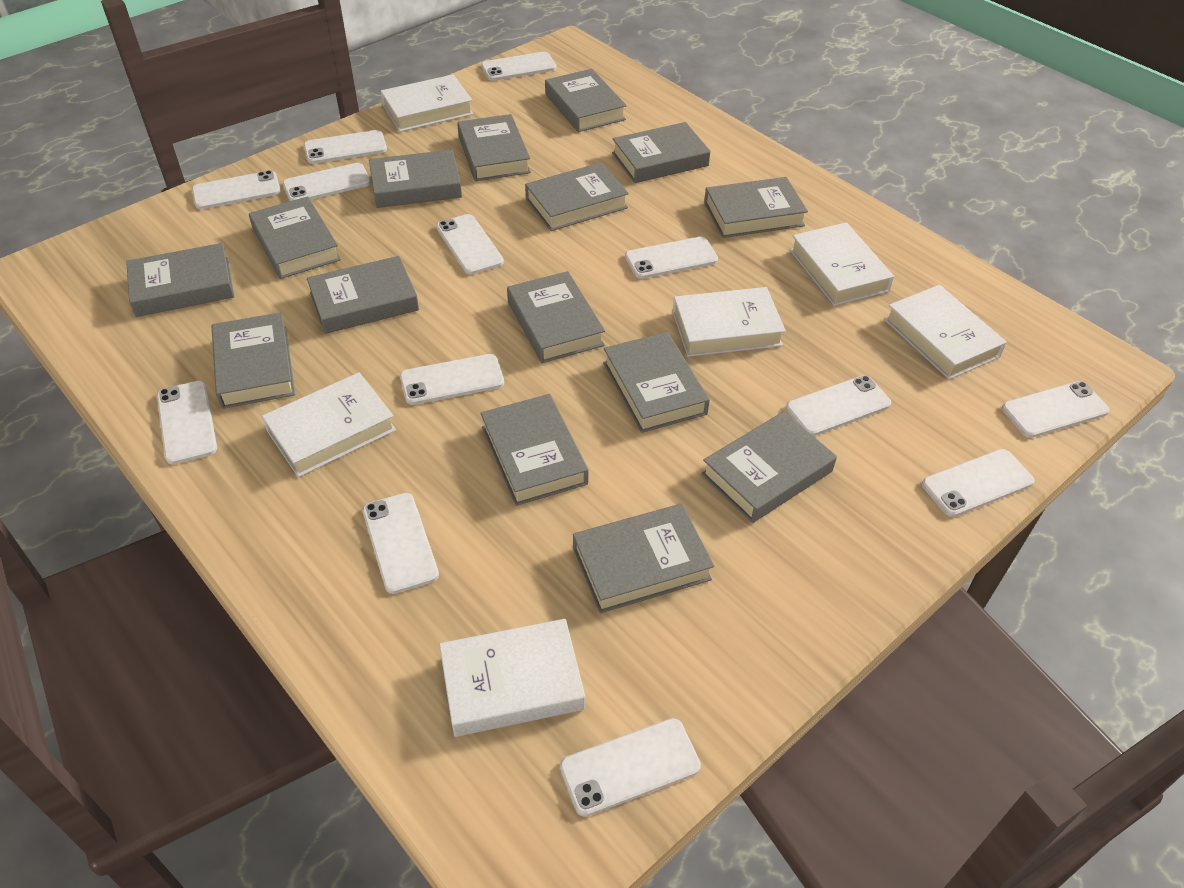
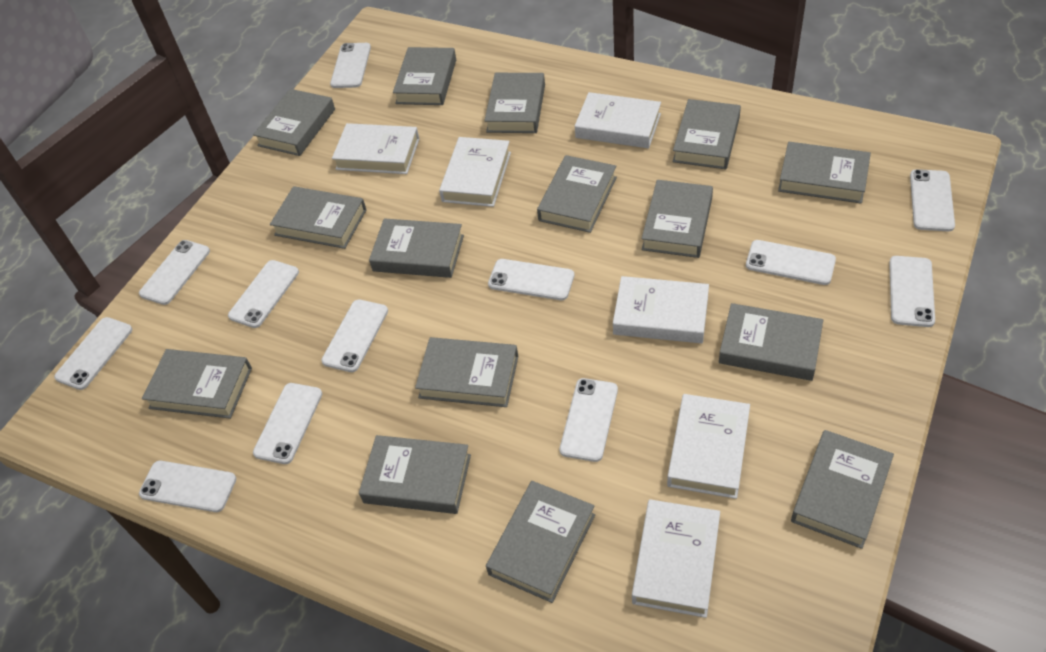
white phone: 13 -> 12

